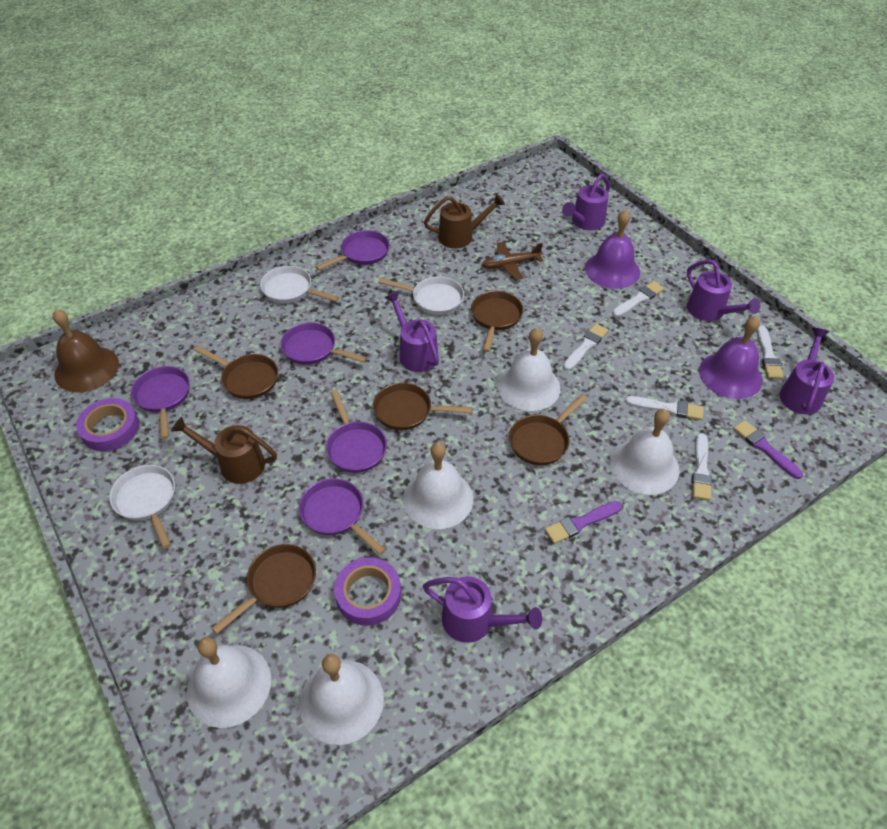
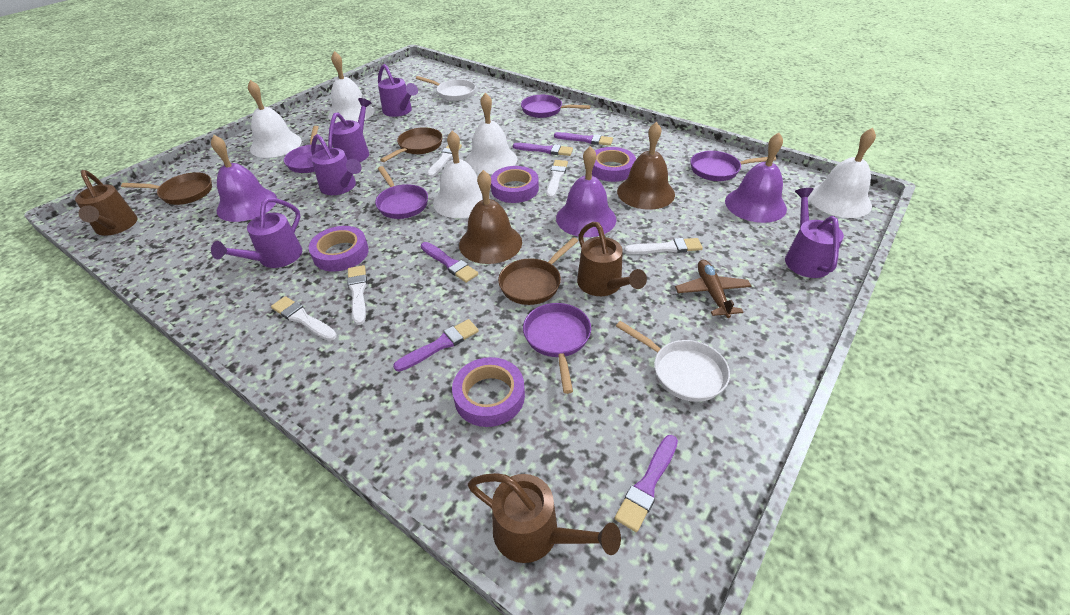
brown bell: 1 -> 2
brown pan: 5 -> 3
brown watering can: 2 -> 3
purple bell: 2 -> 3
purple brush: 2 -> 5
purple tape: 2 -> 4
white pan: 3 -> 2

